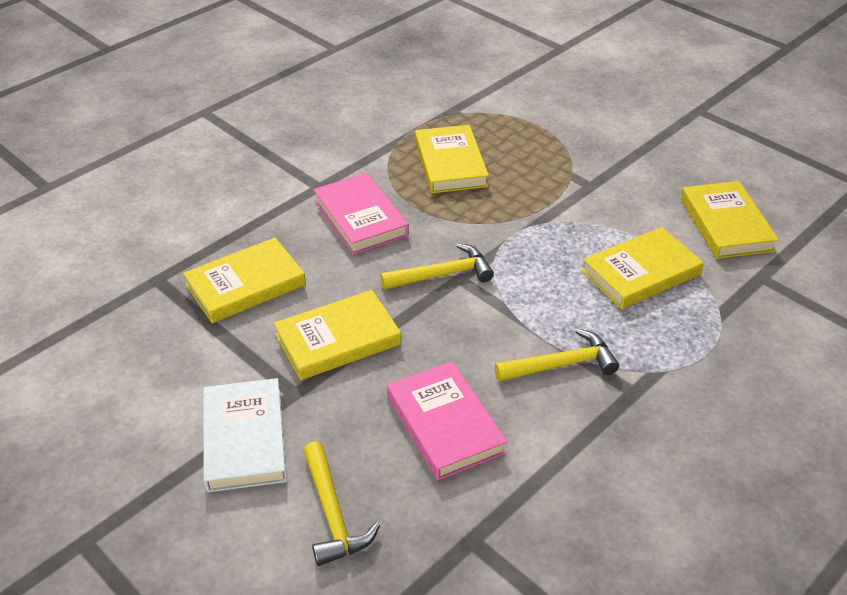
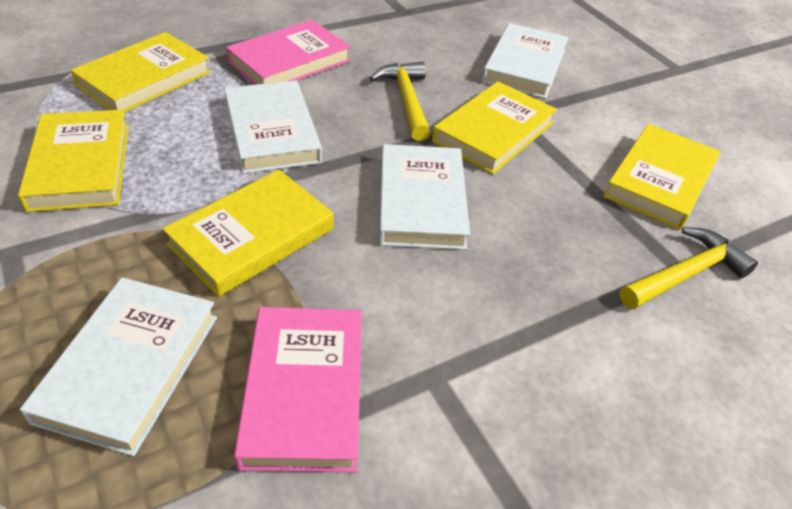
white book: 1 -> 4
yellow hammer: 3 -> 2

